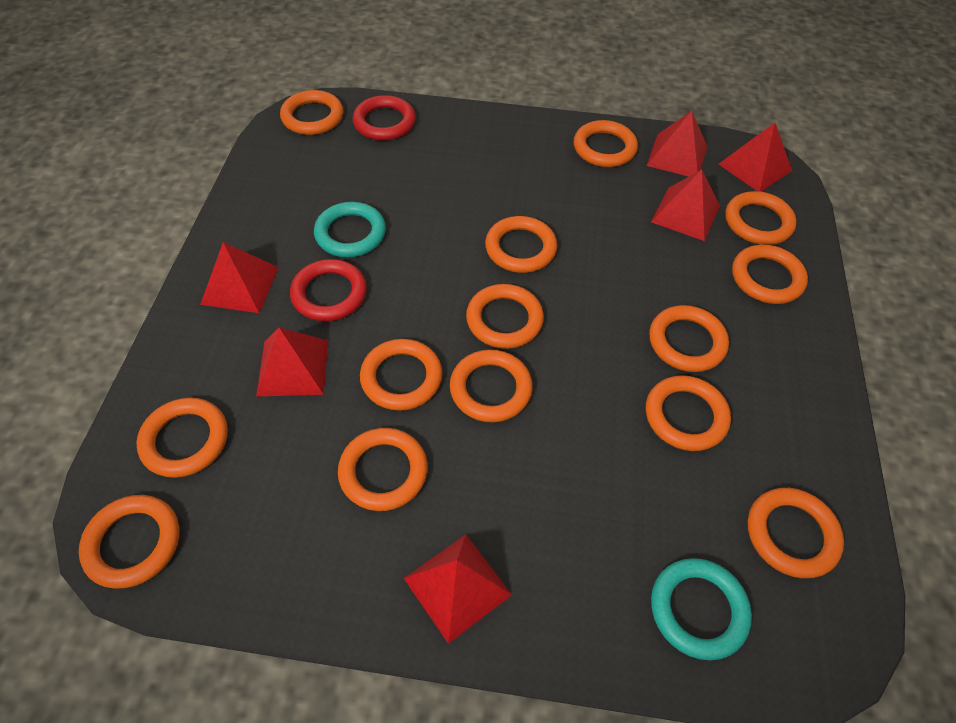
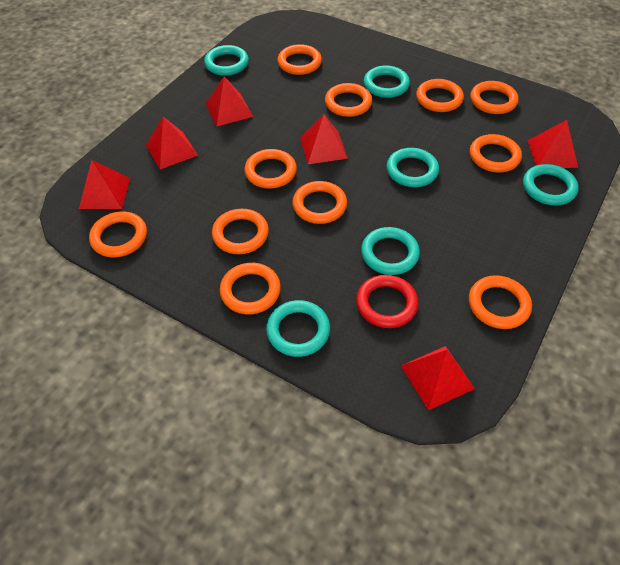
orange ring: 14 -> 11
red ring: 2 -> 1
turquoise ring: 2 -> 6

